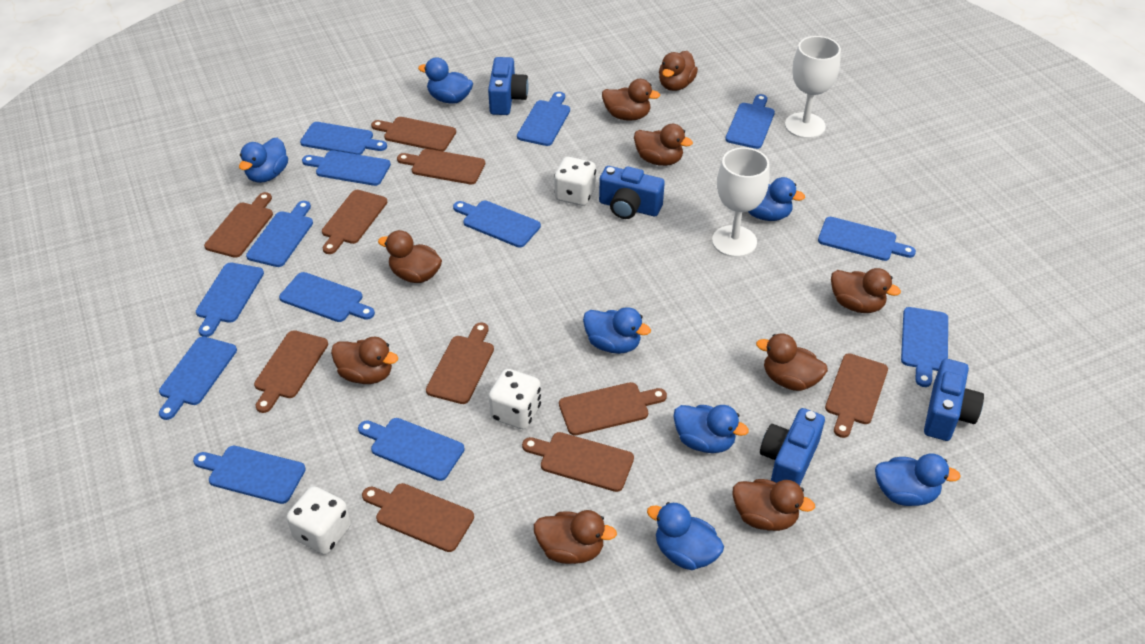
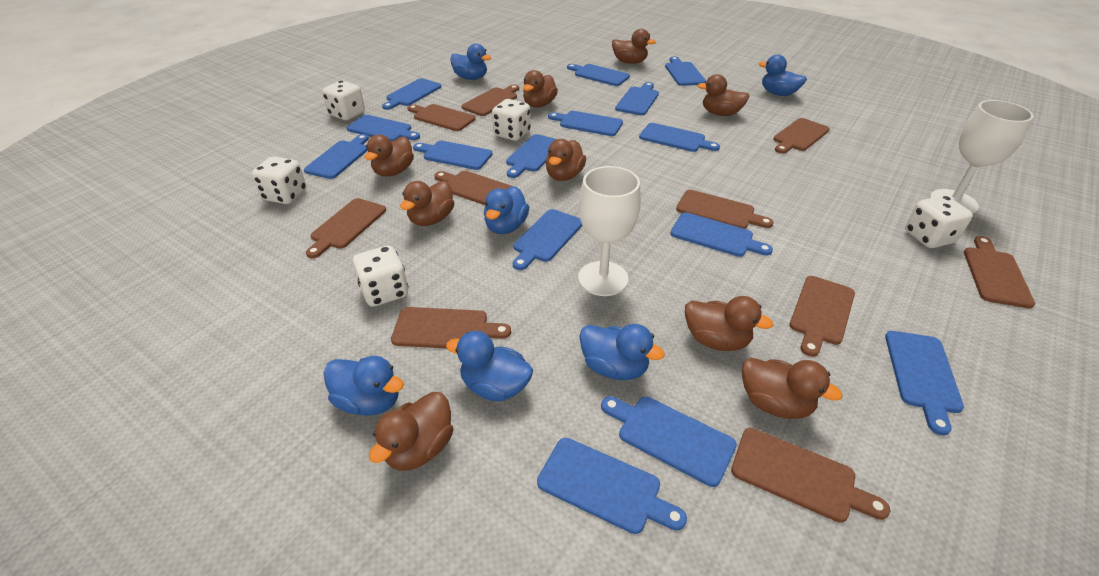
blue camera: 4 -> 0
blue cutting board: 13 -> 15
blue duck: 7 -> 6
white dice: 3 -> 5

